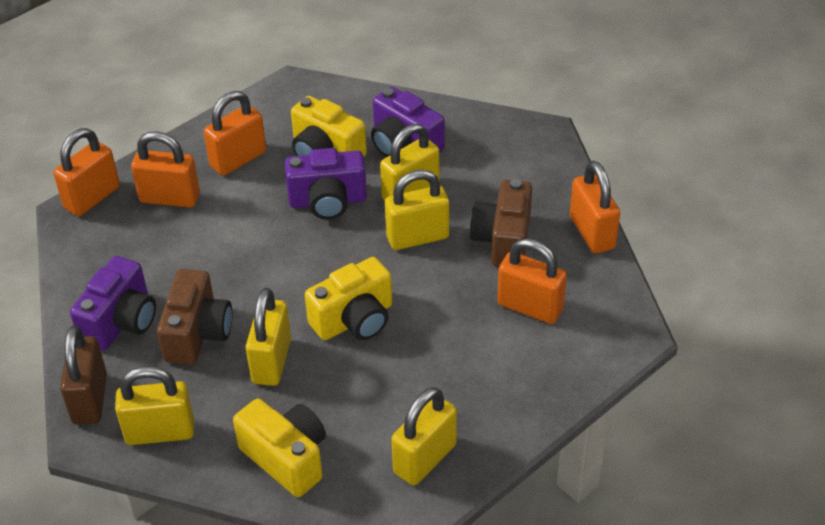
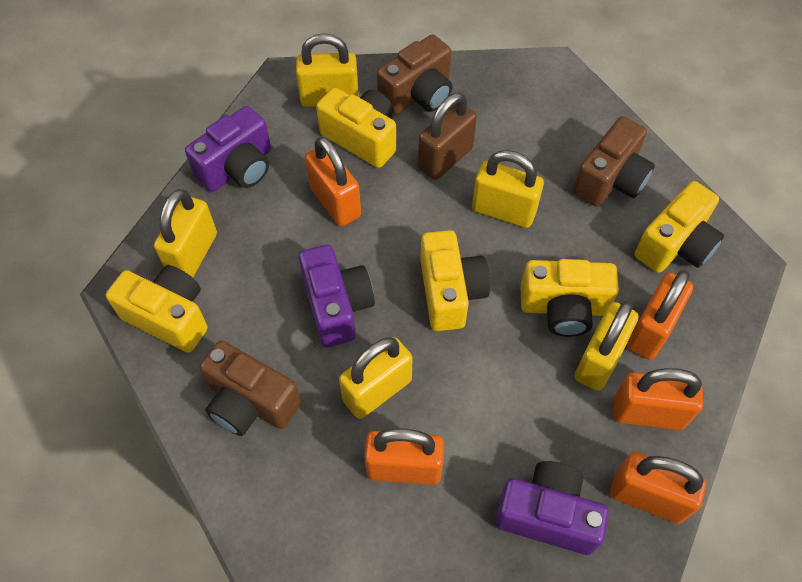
brown camera: 2 -> 3
yellow camera: 3 -> 5

